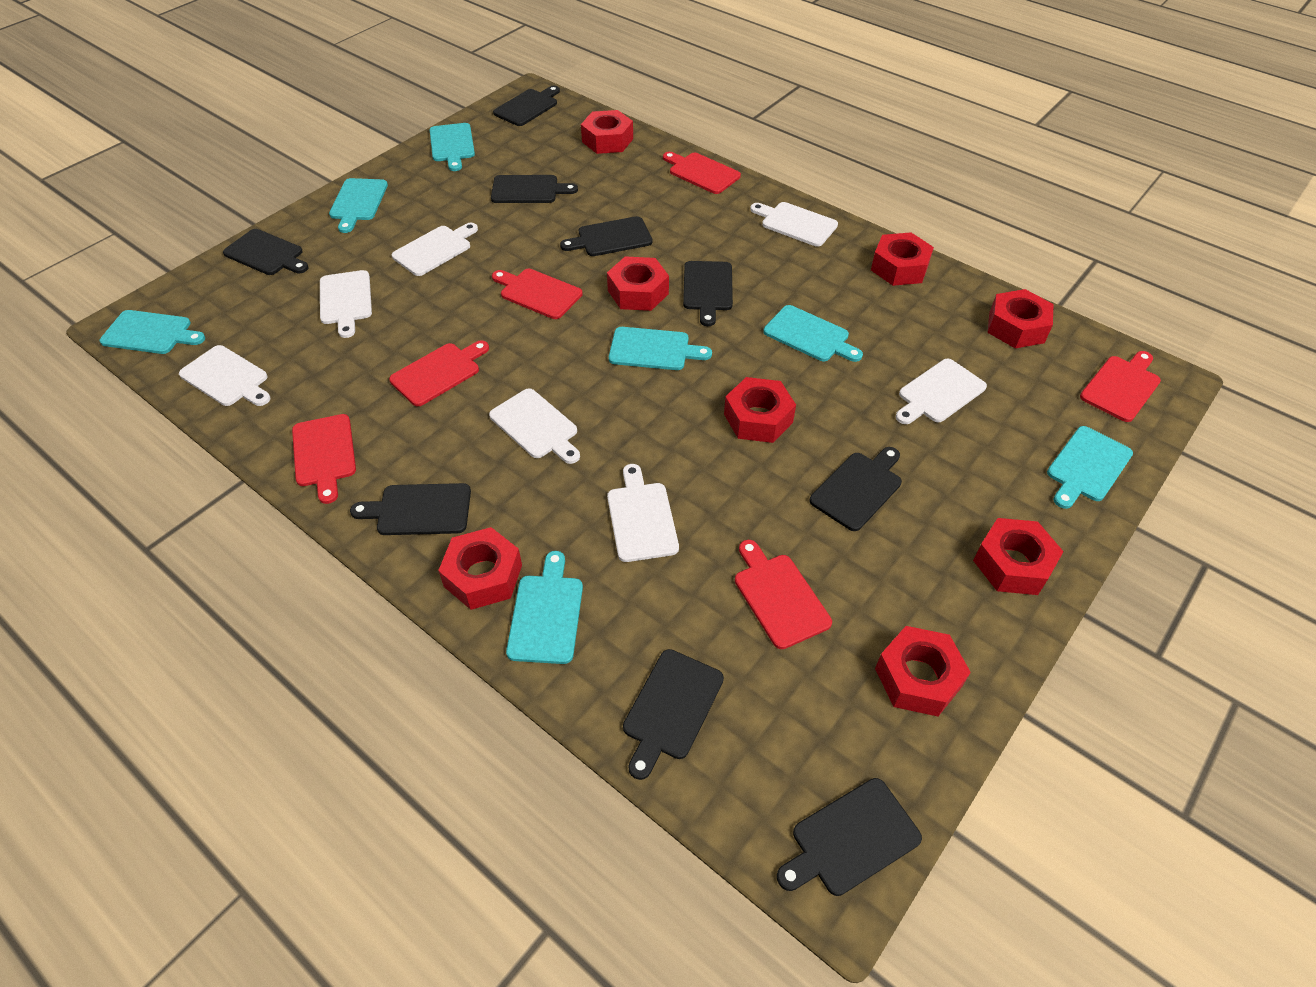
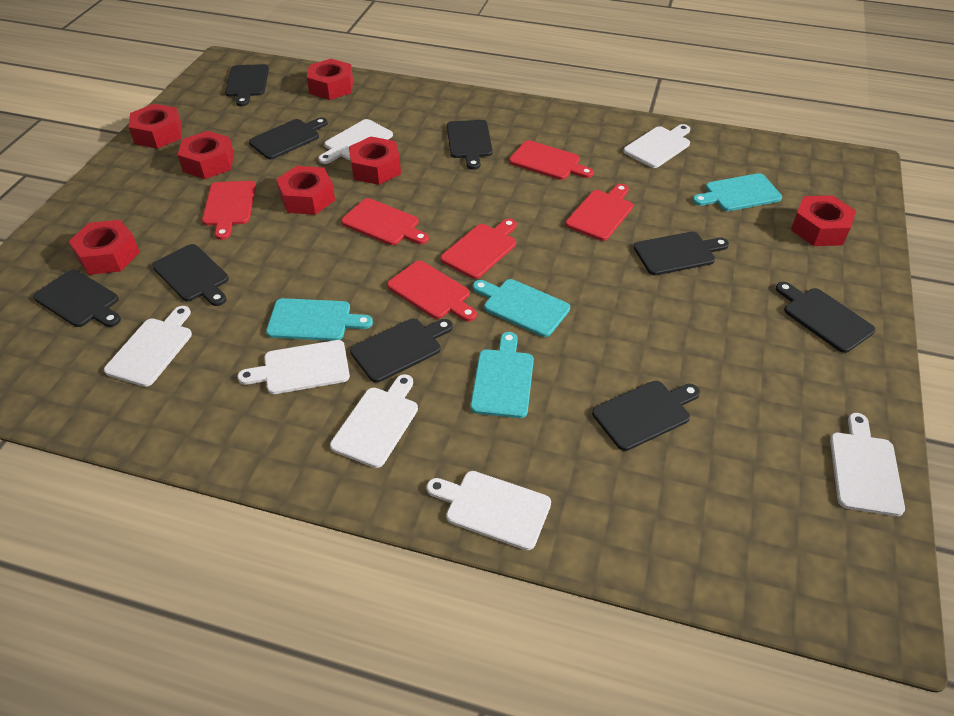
red nut: 8 -> 7
turquoise cutting board: 7 -> 4

